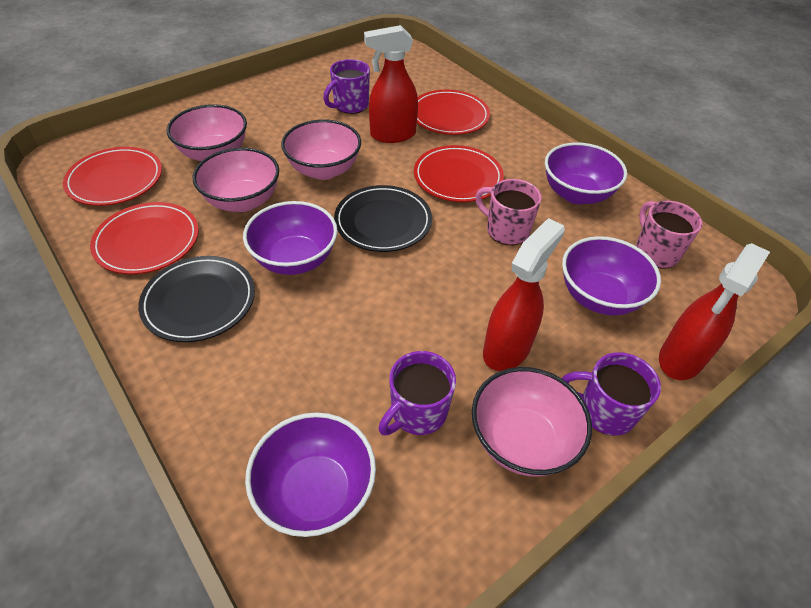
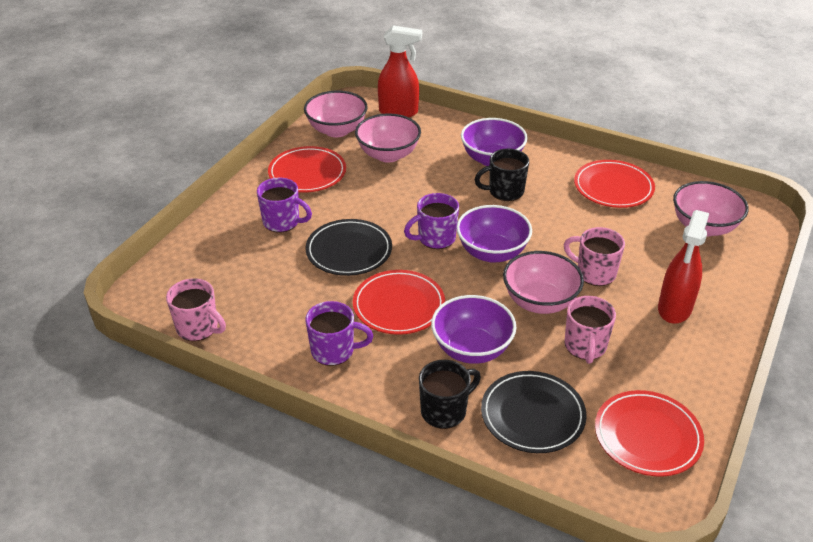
black mug: 0 -> 2
pink mug: 2 -> 3
purple bowl: 4 -> 3
red spray bottle: 3 -> 2

